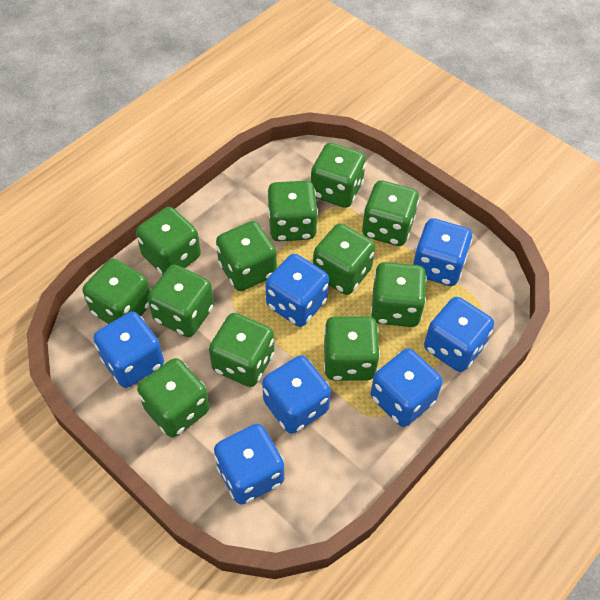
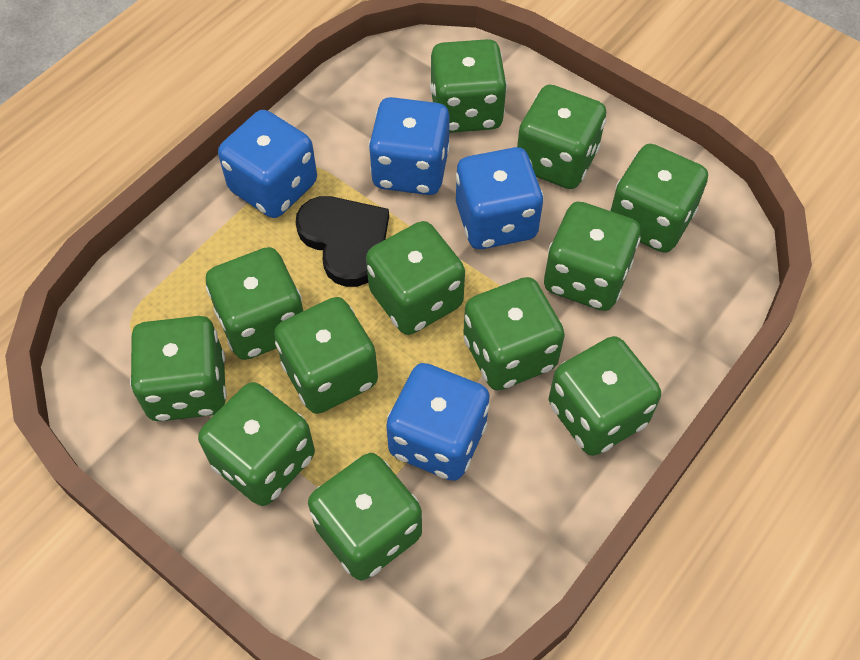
black heart: 0 -> 1
blue dice: 7 -> 4

